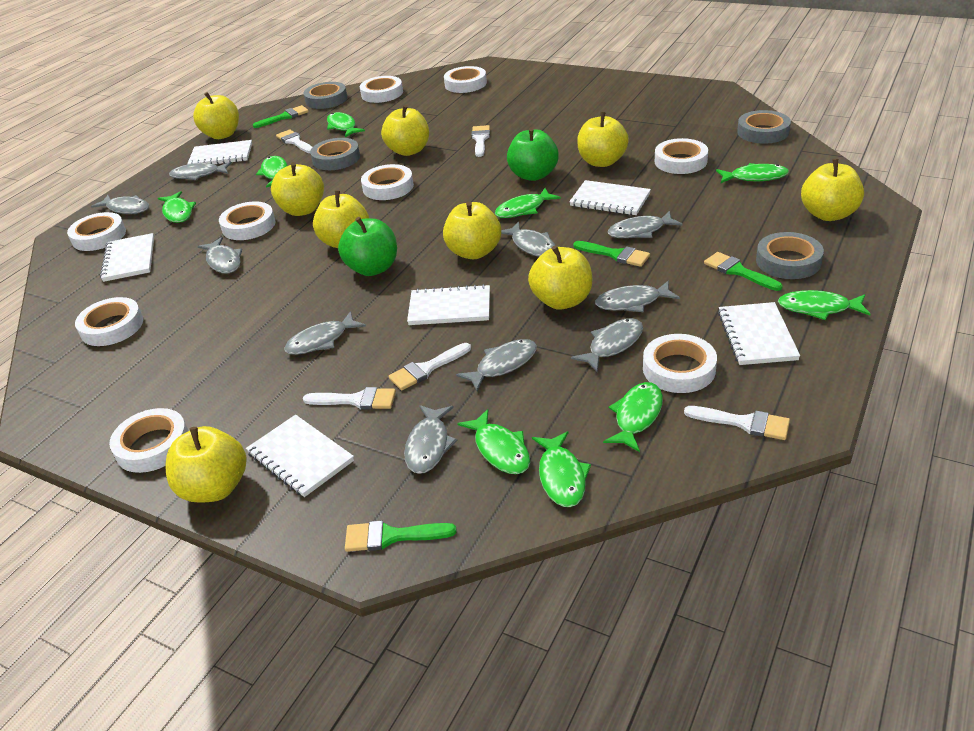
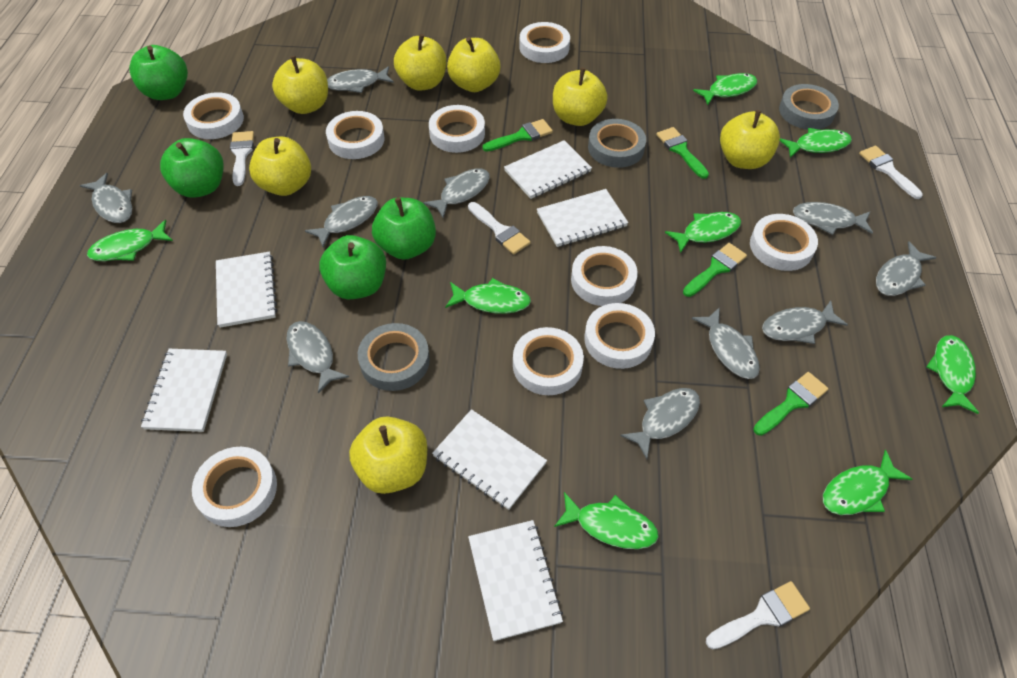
green apple: 2 -> 4
green fish: 9 -> 8
grey tape: 4 -> 3
white brush: 5 -> 4
yellow apple: 9 -> 7

